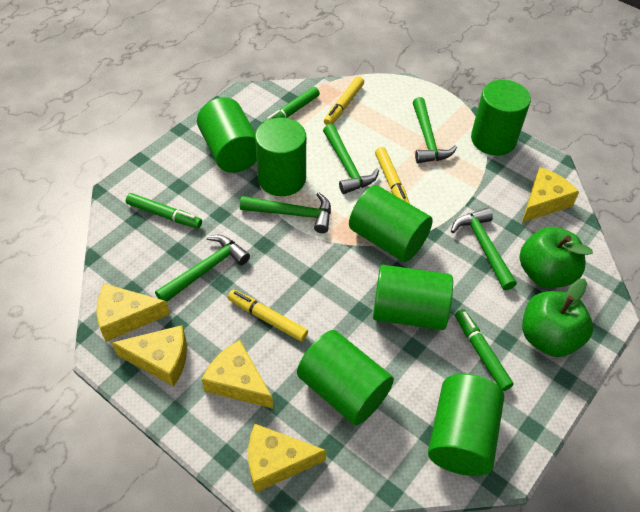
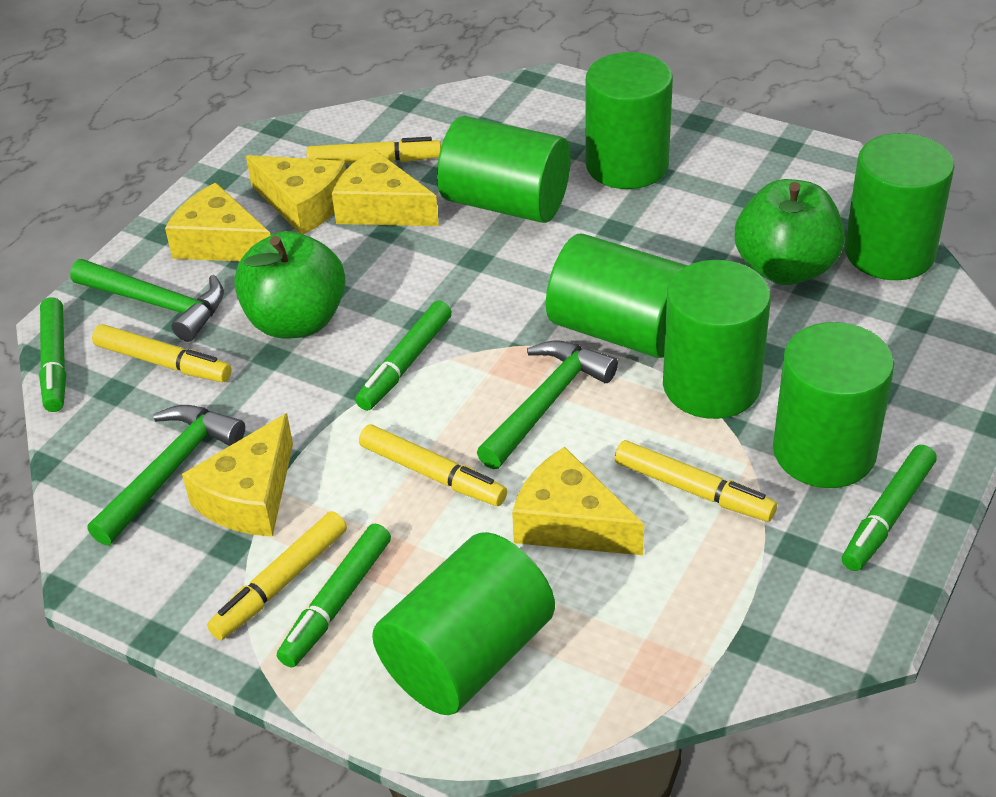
green hammer: 5 -> 3
green marker: 3 -> 4
yellow marker: 3 -> 5

